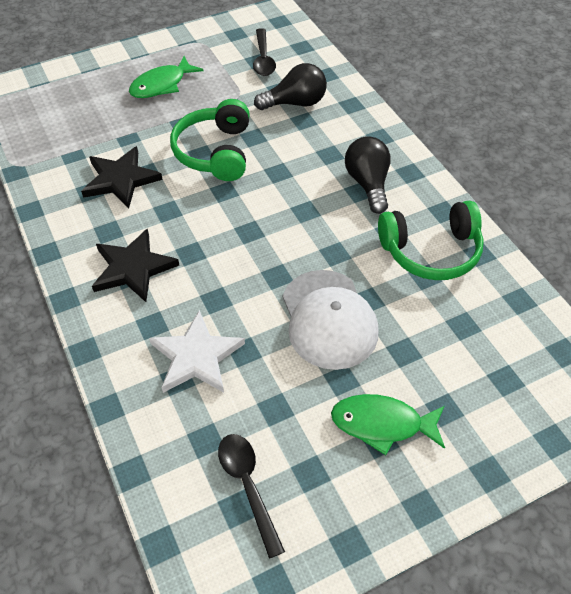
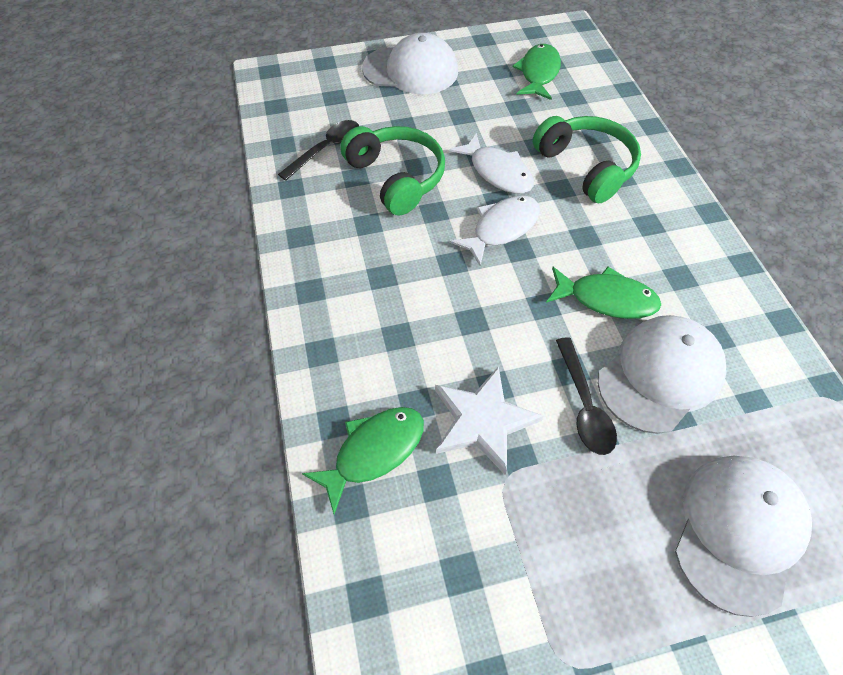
black light bulb: 2 -> 0
black star: 2 -> 0
green fish: 2 -> 3
white cap: 1 -> 3
white fish: 0 -> 2

